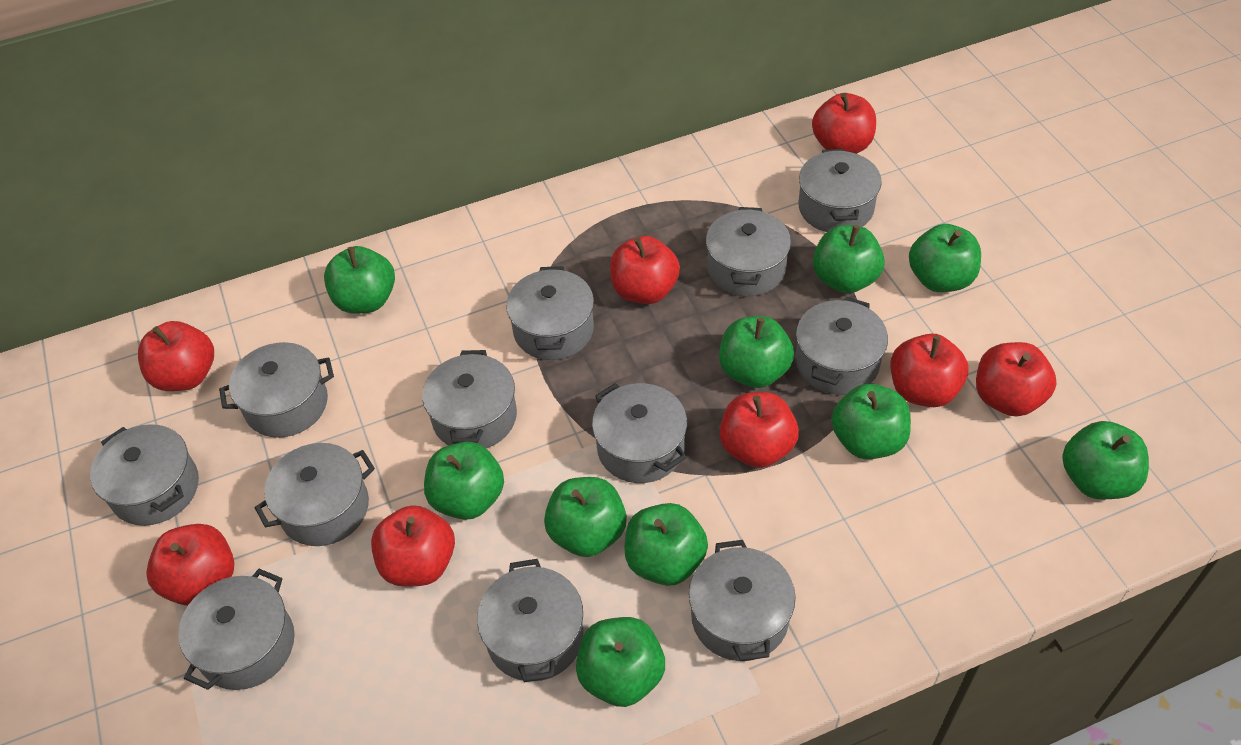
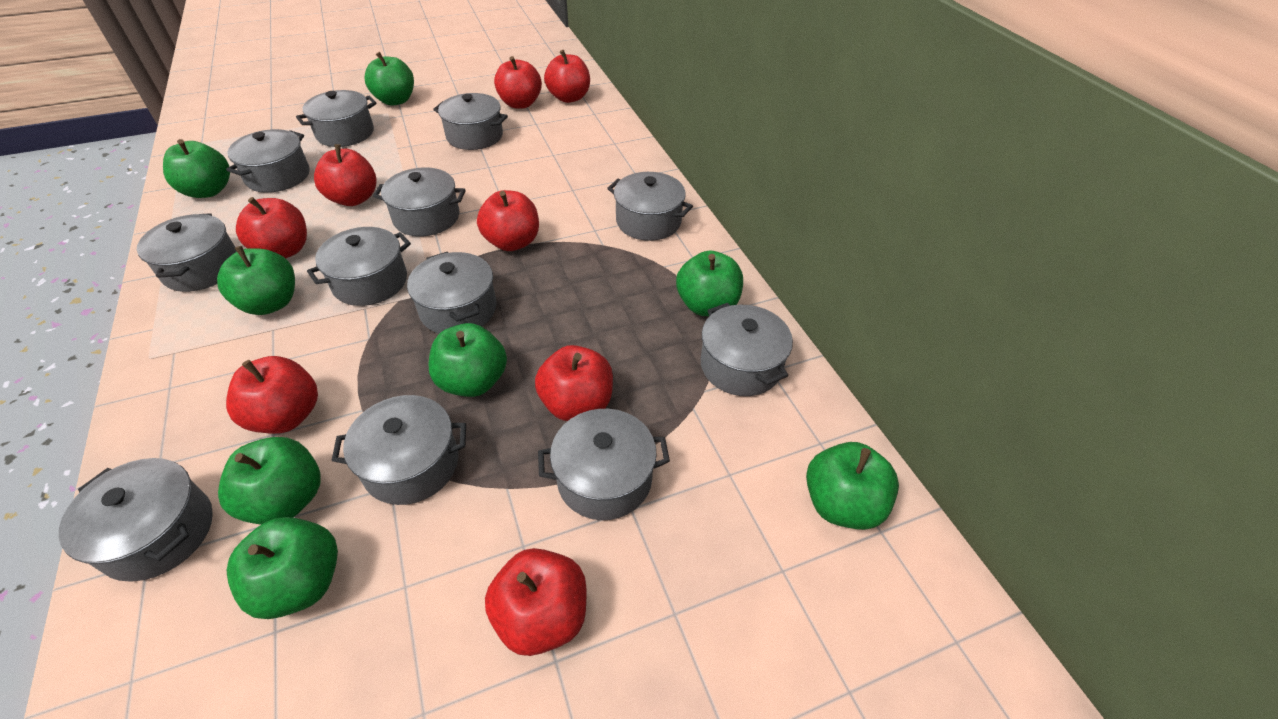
green apple: 10 -> 8

